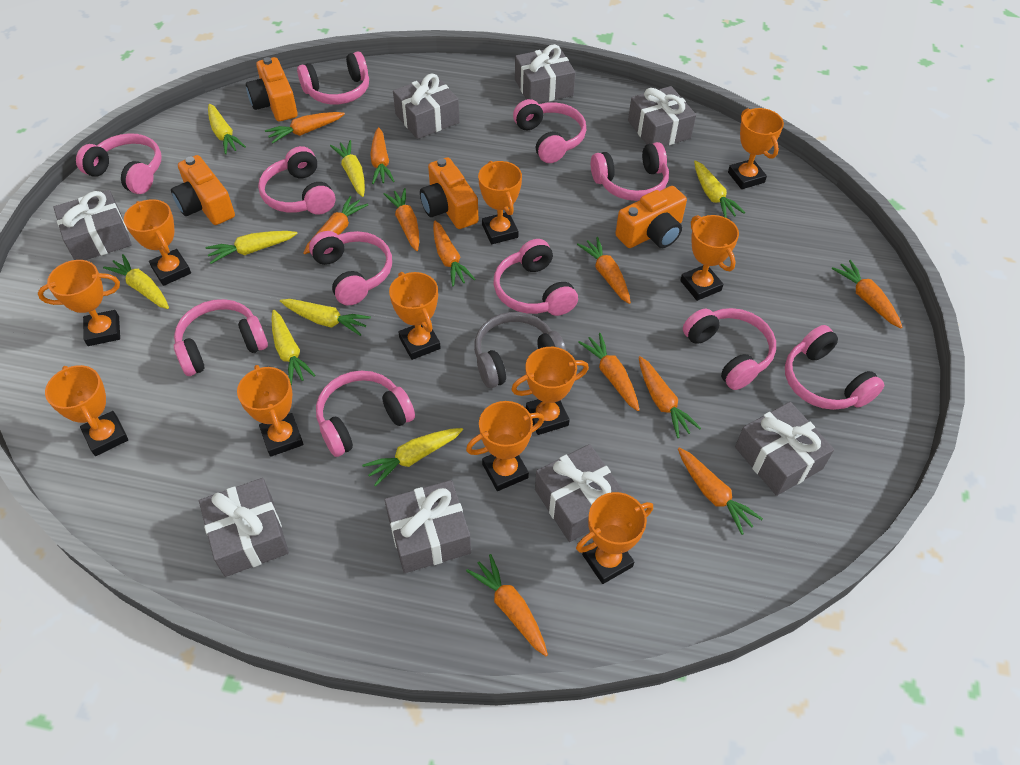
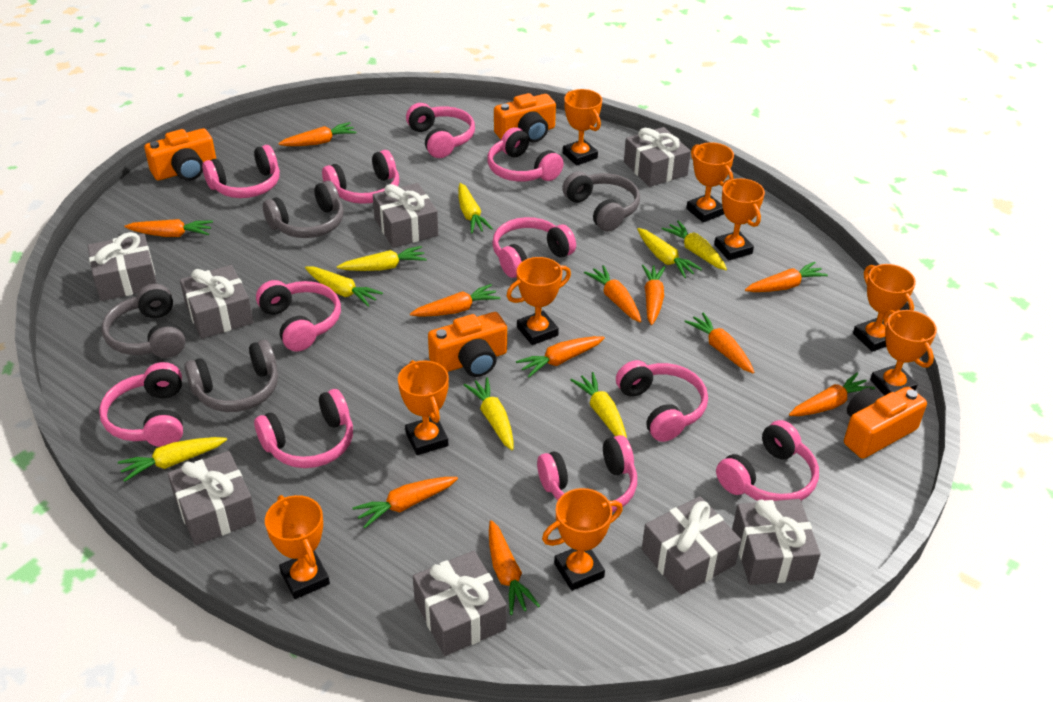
grey headphones: 1 -> 4
orange trophy: 11 -> 9

